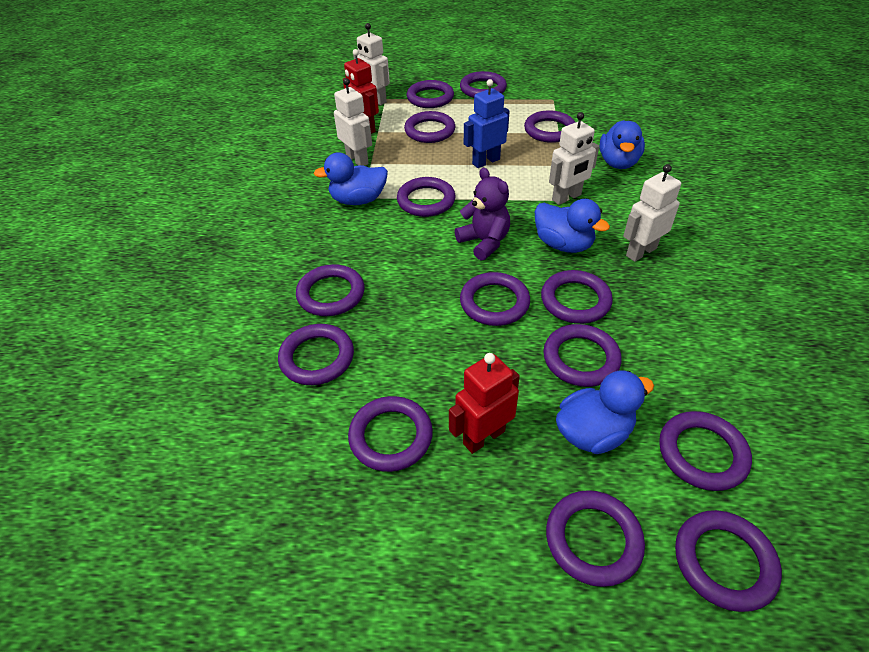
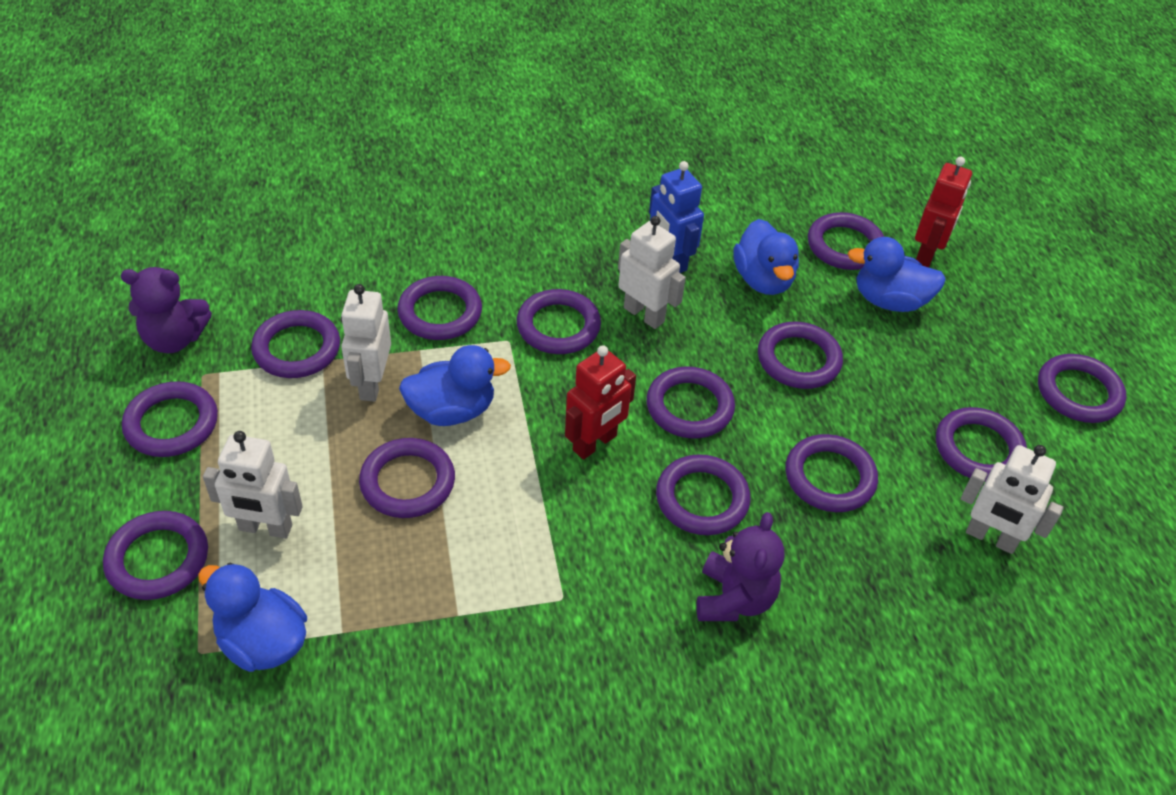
purple ring: 14 -> 13
purple teddy bear: 1 -> 2

